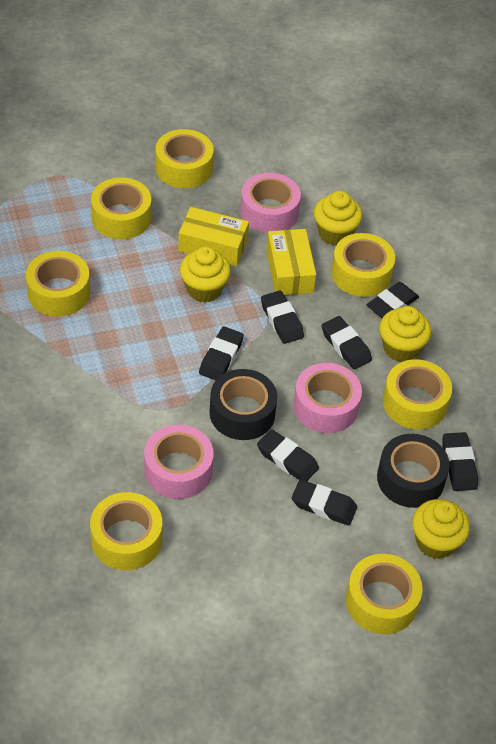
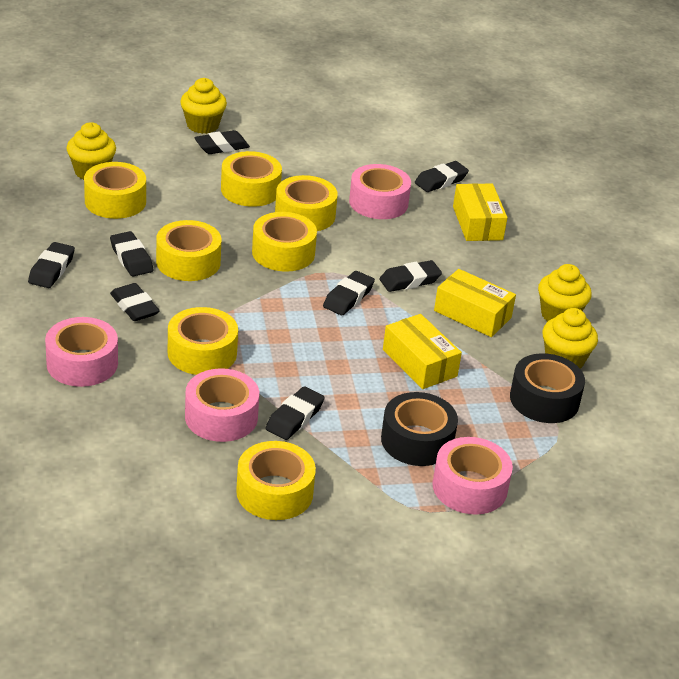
black eraser: 7 -> 8
pink tape: 3 -> 4
yellow box: 2 -> 3

